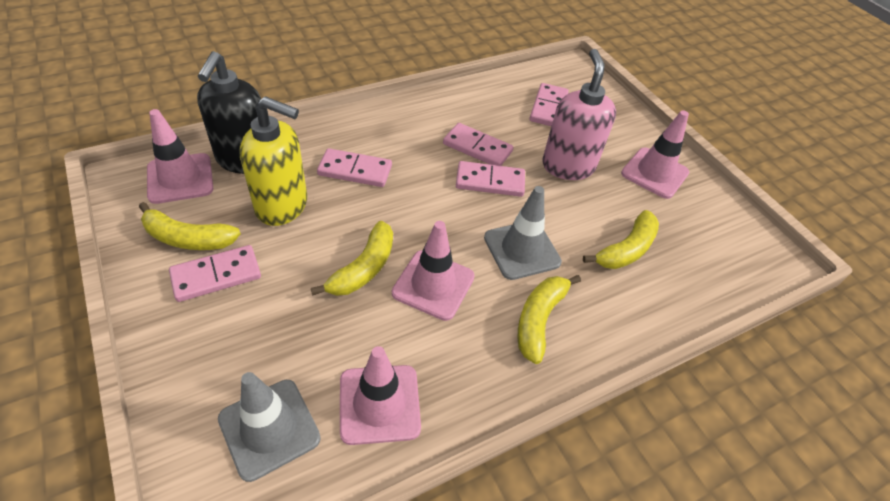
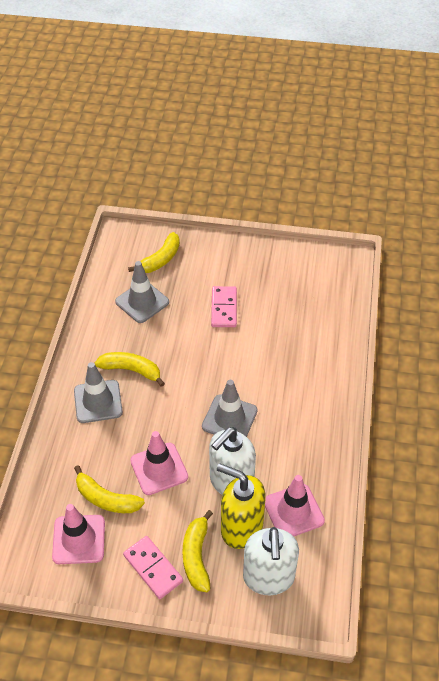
black soap dispenser: 1 -> 0
grey traffic cone: 2 -> 3
pink domino: 5 -> 2
pink soap dispenser: 1 -> 0
pink traffic cone: 4 -> 3
white soap dispenser: 0 -> 2

